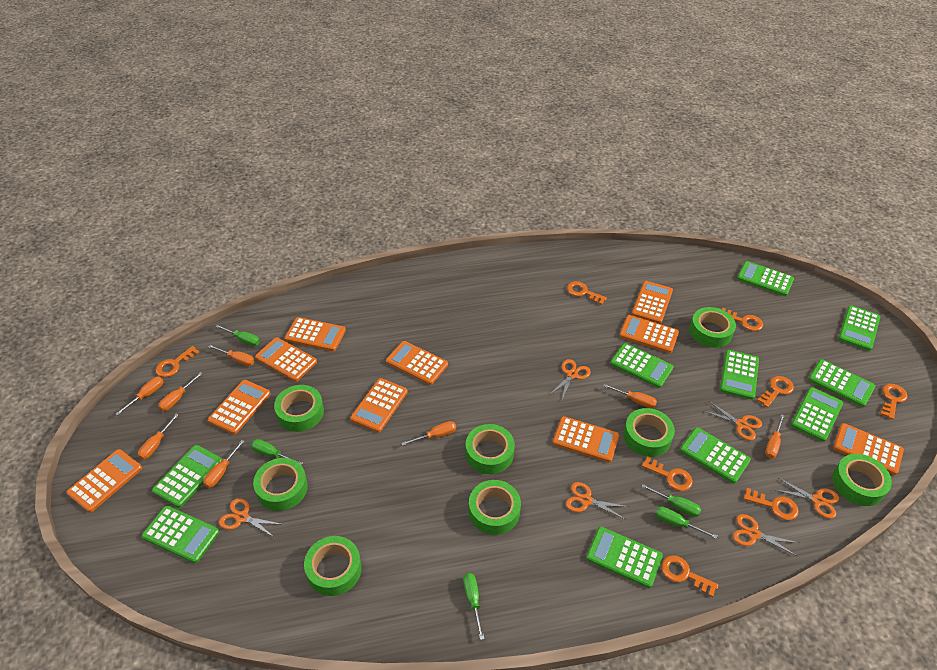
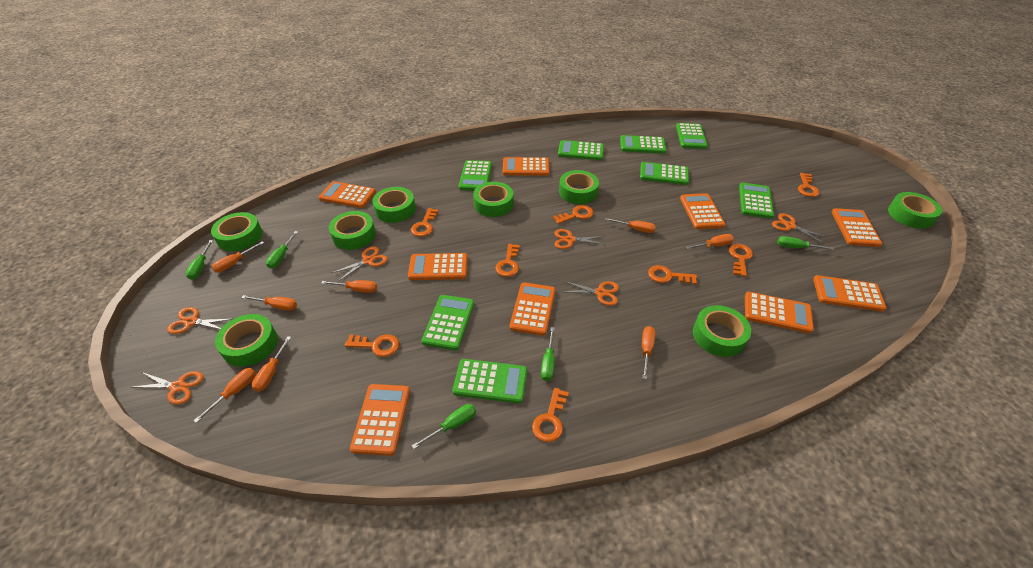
green calculator: 10 -> 8
orange calculator: 10 -> 9

